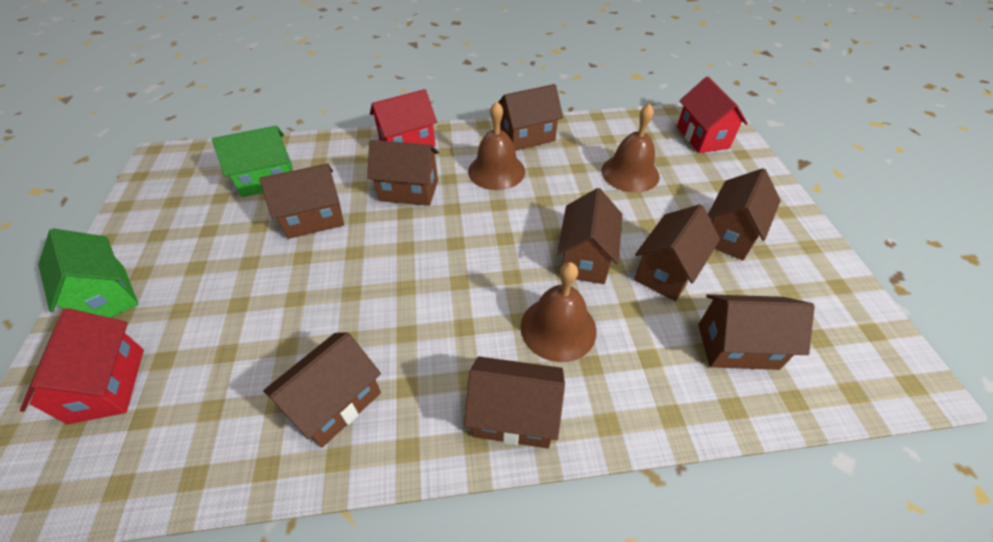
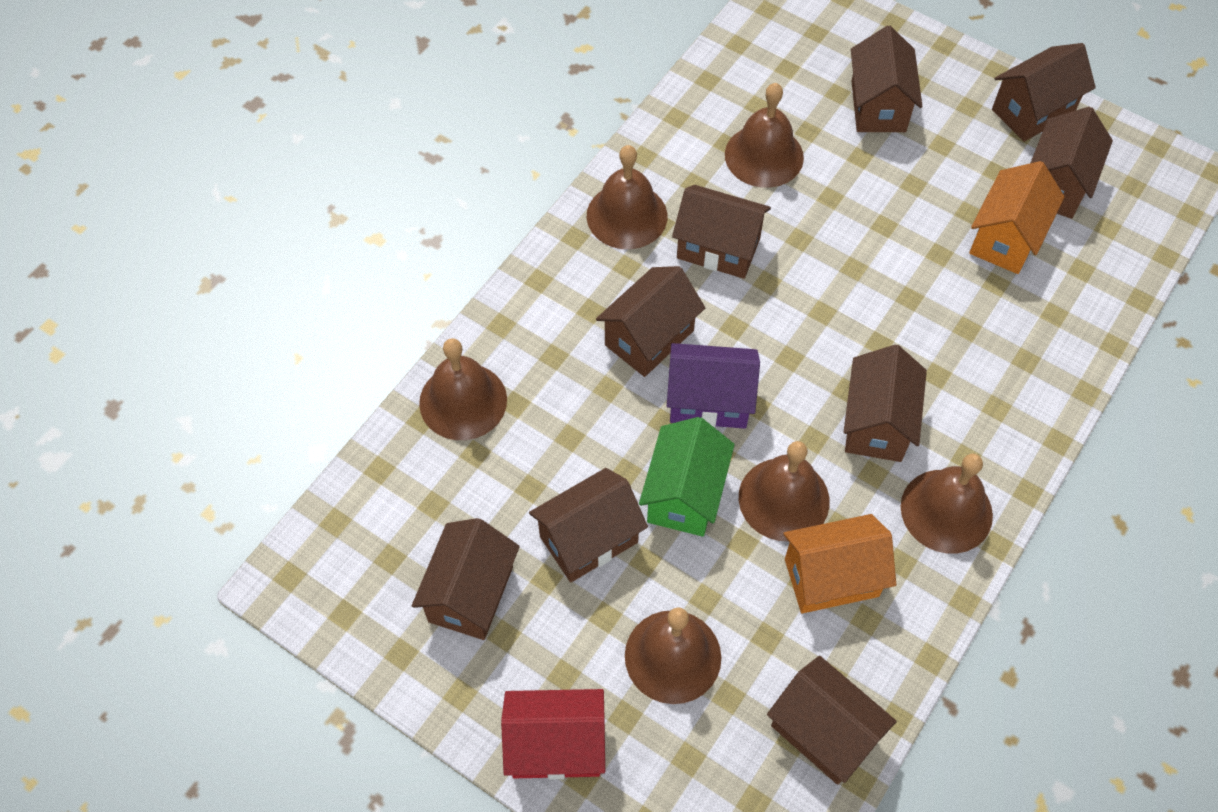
brown bell: 3 -> 6
green house: 2 -> 1
orange house: 0 -> 2
purple house: 0 -> 1
red house: 3 -> 1

